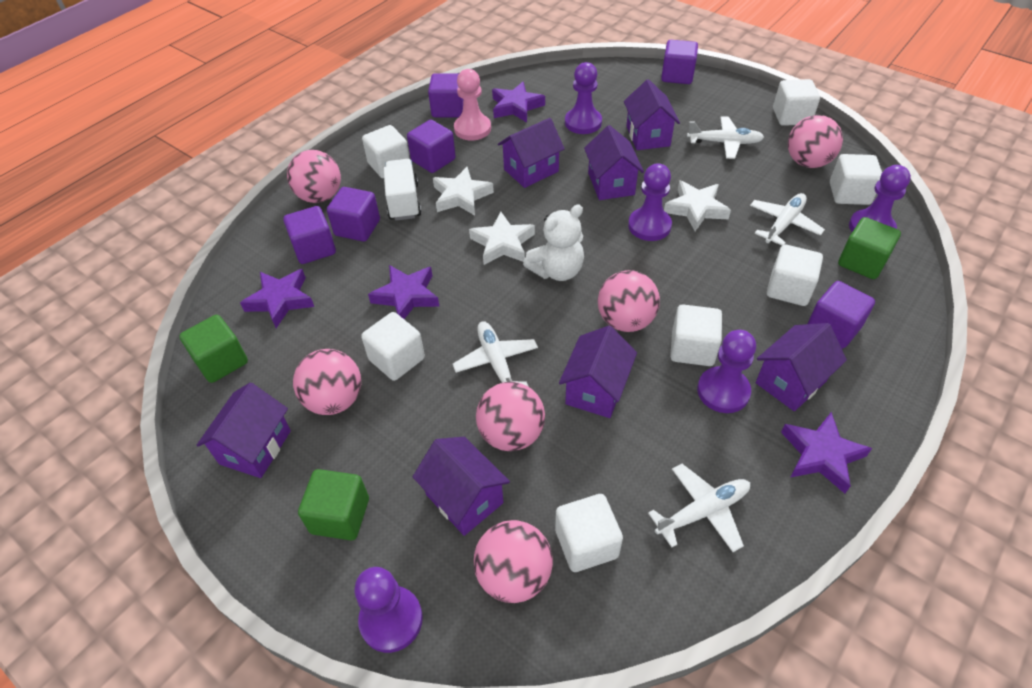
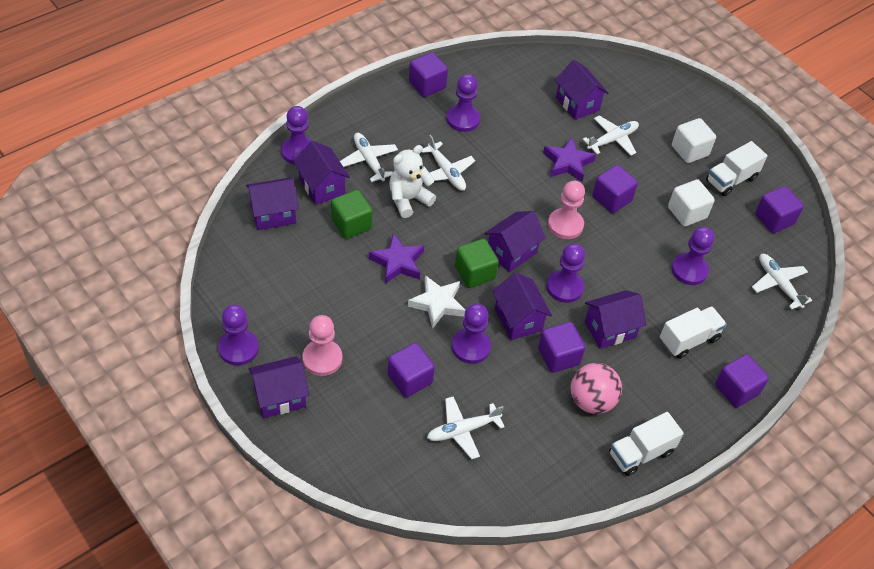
green cube: 3 -> 2
pink ball: 6 -> 1
pink pawn: 1 -> 2
purple pawn: 5 -> 6
purple star: 4 -> 2
white cube: 7 -> 2
white plane: 4 -> 5
white star: 3 -> 1
white truck: 1 -> 3

